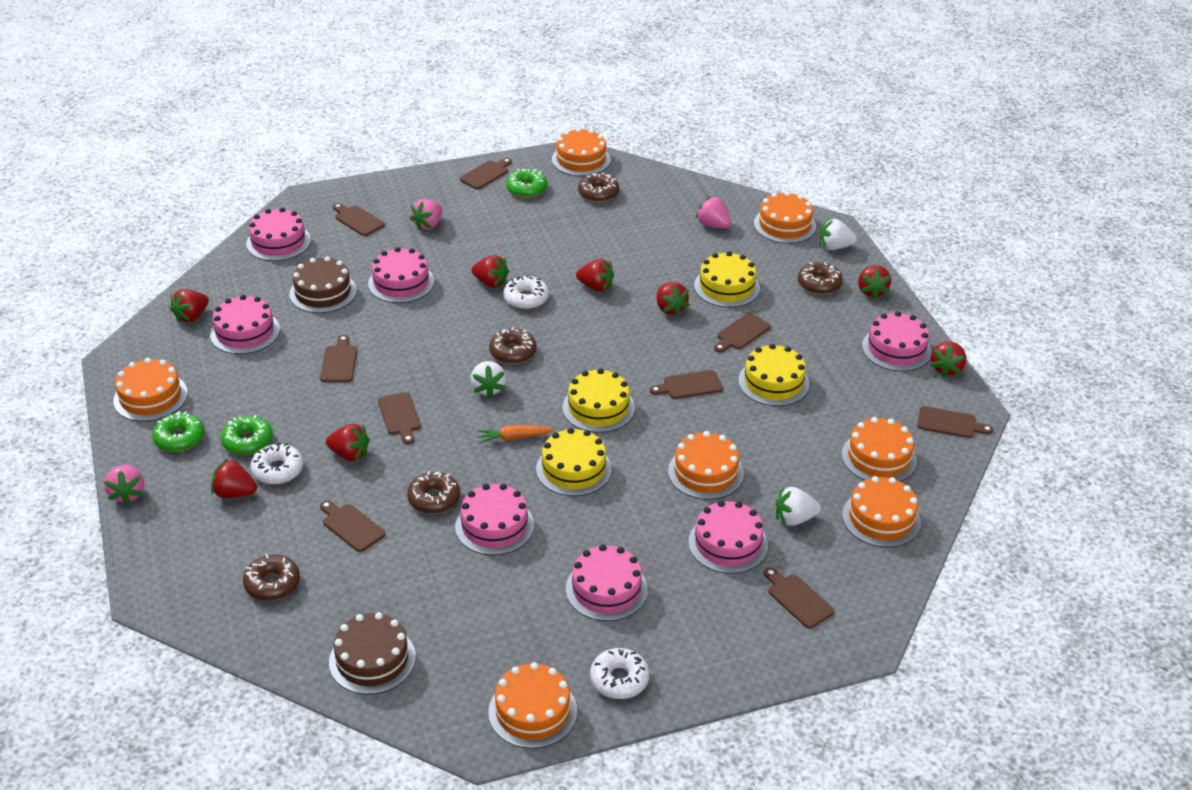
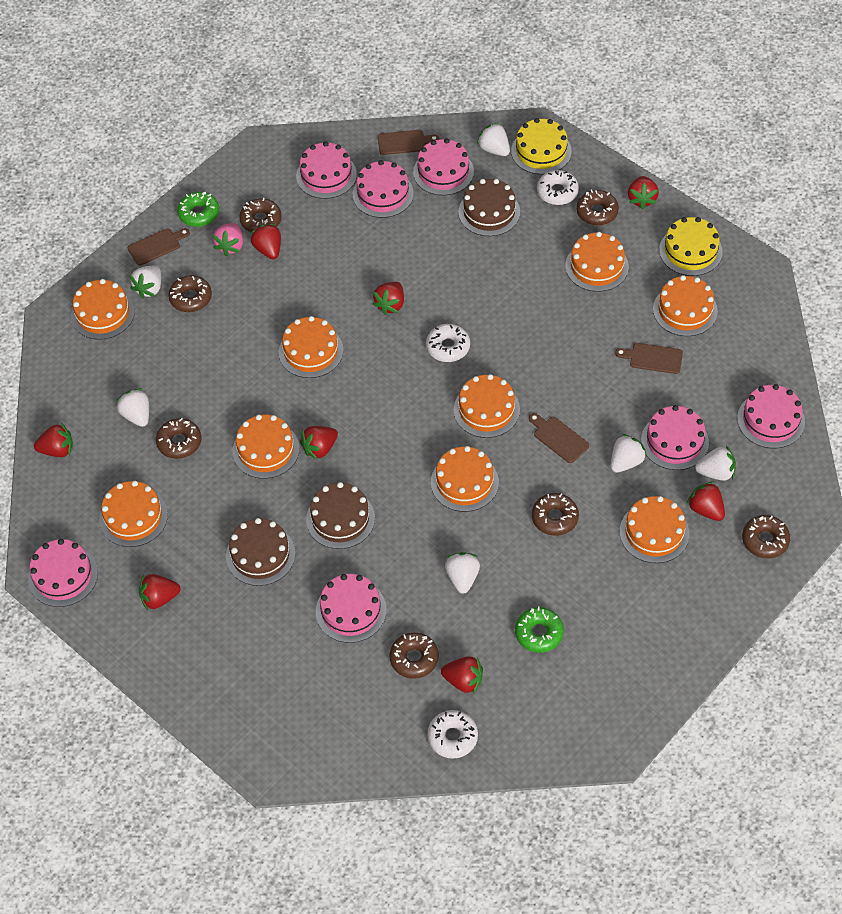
brown cake: 2 -> 3
brown cutting board: 9 -> 4
brown donut: 5 -> 7
green donut: 3 -> 2
orange cake: 7 -> 9
orange carrot: 1 -> 0
pink strawberry: 3 -> 1
white strawberry: 3 -> 6
yellow cake: 4 -> 2

